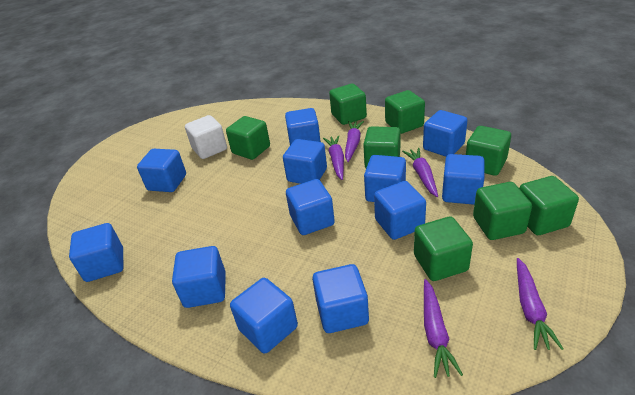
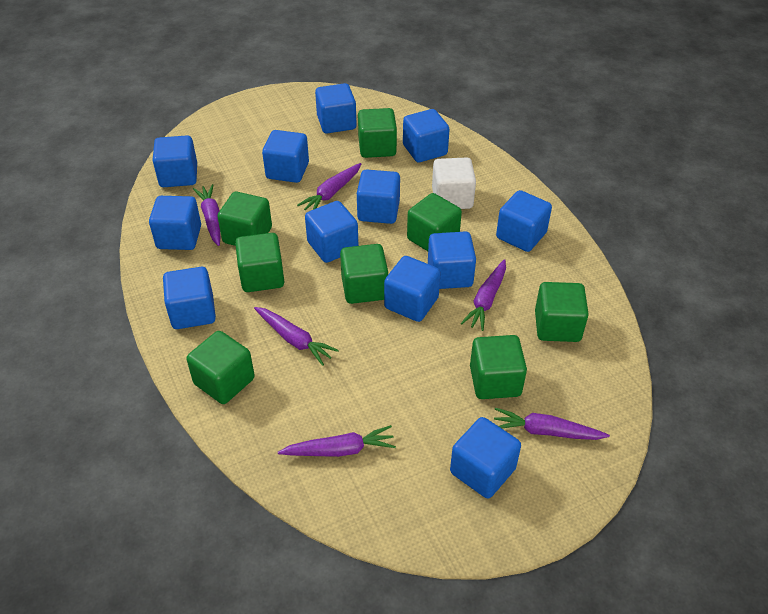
purple carrot: 5 -> 6

